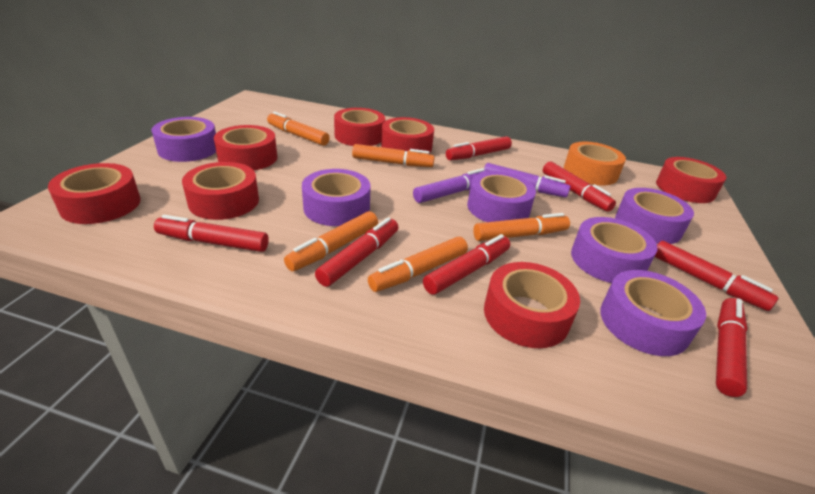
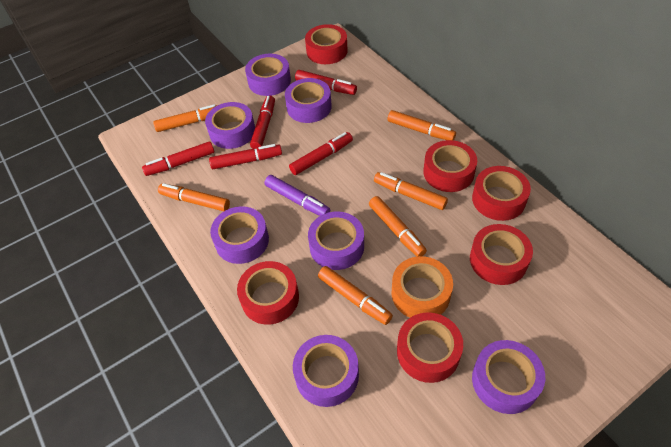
orange marker: 5 -> 6
purple marker: 2 -> 1
purple tape: 6 -> 7
red marker: 7 -> 5
red tape: 7 -> 6

